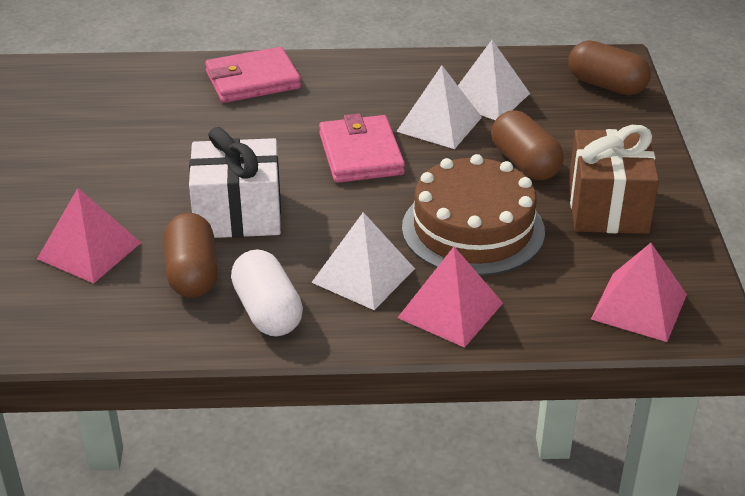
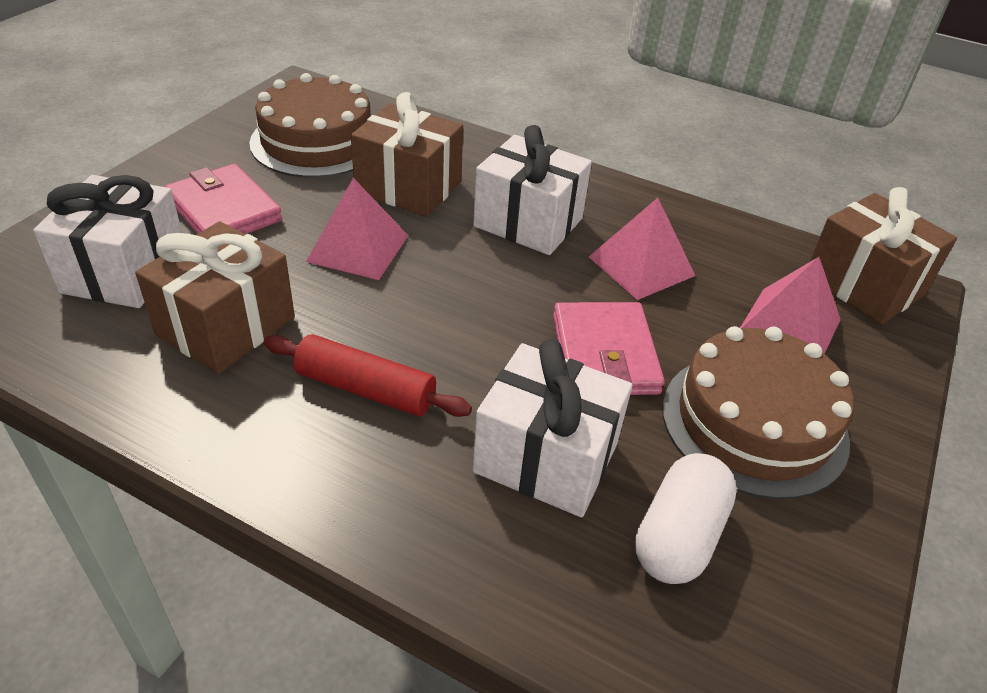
brown cake: 1 -> 2
brown capsule: 3 -> 0
brown gift: 1 -> 3
red rolling pin: 0 -> 1
white gift: 1 -> 3
white pyramid: 3 -> 0

